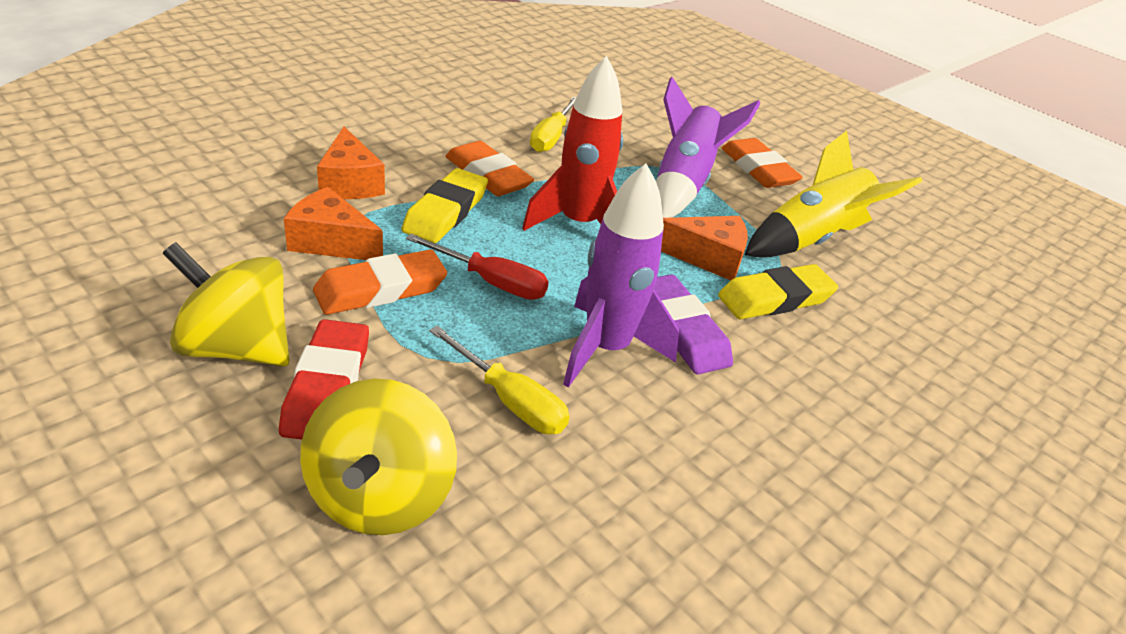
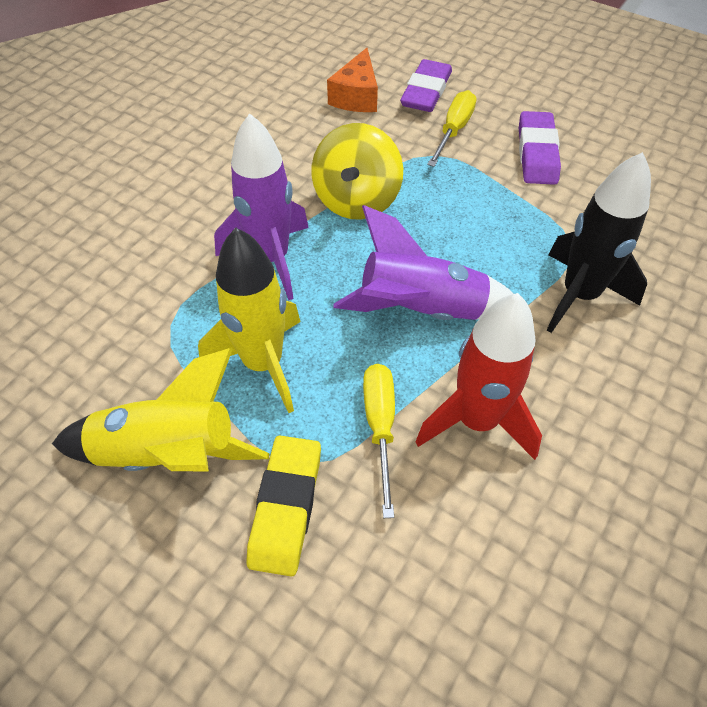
black rocket: 0 -> 1
orange cheese: 3 -> 1
orange eraser: 3 -> 0
purple eraser: 1 -> 2
red eraser: 1 -> 0
red screwdriver: 1 -> 0
yellow eraser: 2 -> 1
yellow rocket: 1 -> 2
yellow spinning top: 2 -> 1

